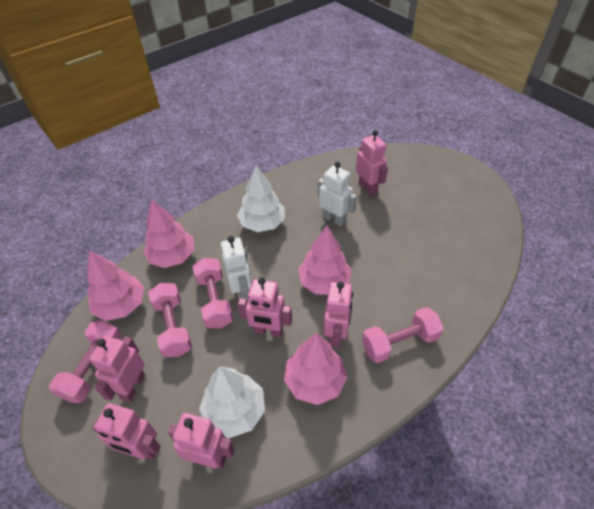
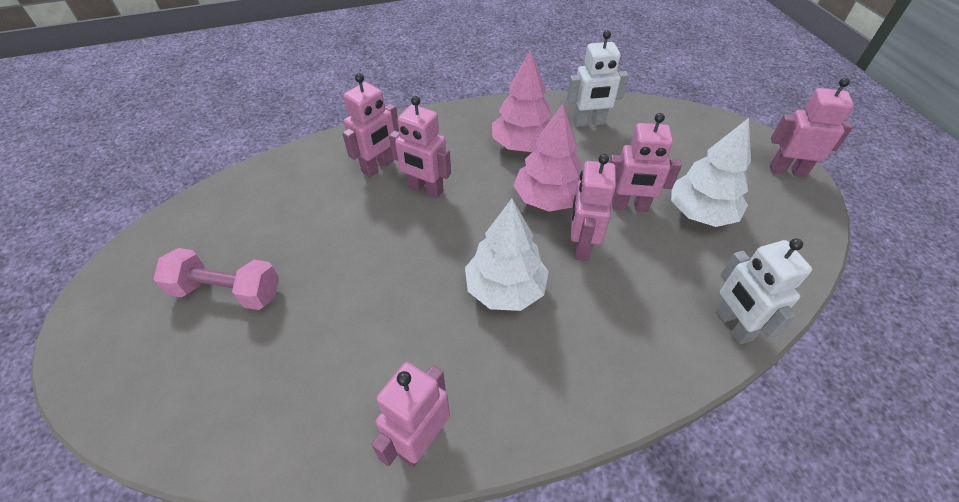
pink dumbbell: 4 -> 1
pink tree: 4 -> 2

